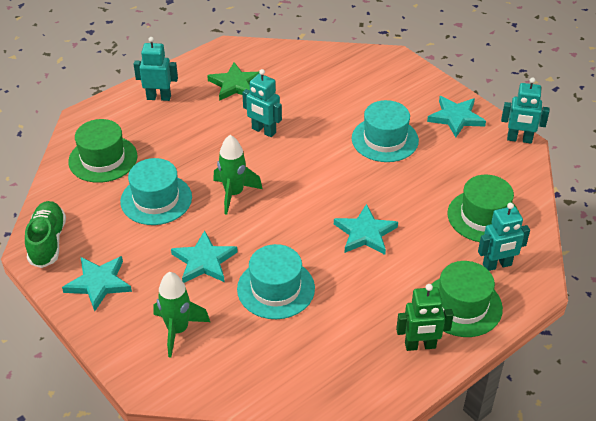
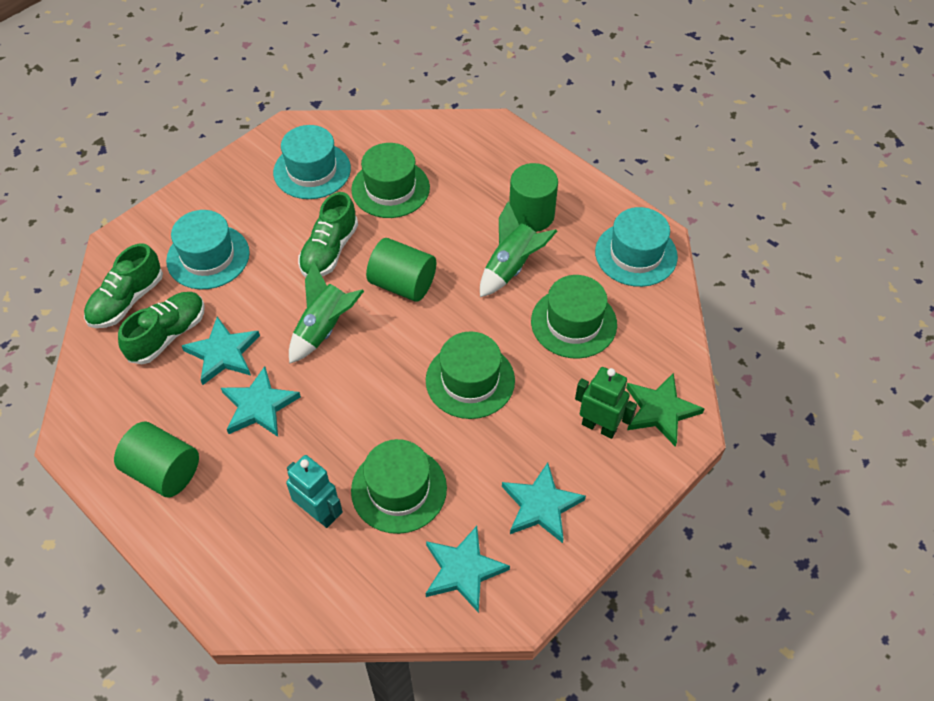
green cylinder: 0 -> 3
green hat: 3 -> 4
green shoe: 1 -> 3
turquoise robot: 4 -> 1

